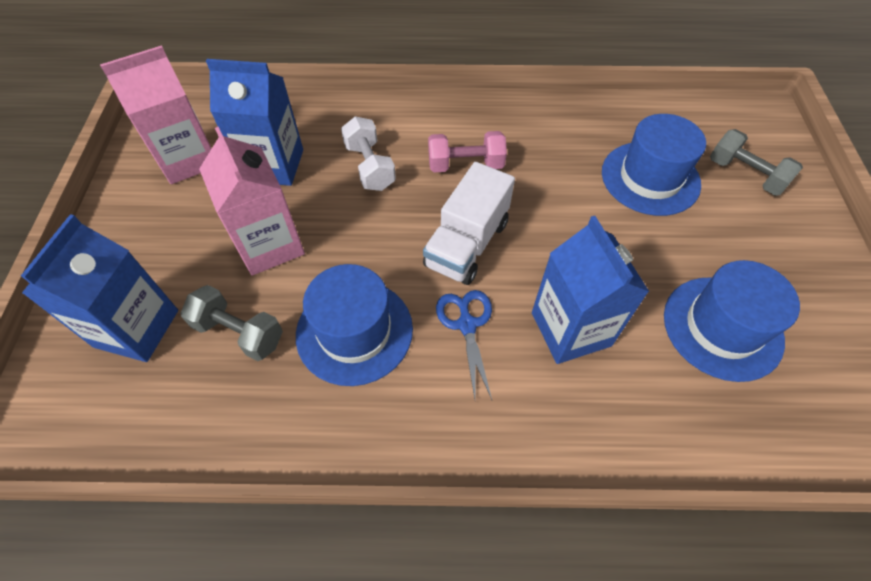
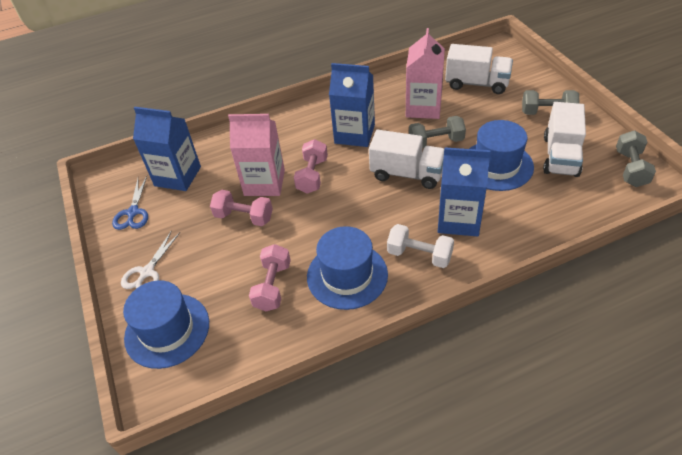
grey dumbbell: 2 -> 3
pink dumbbell: 1 -> 3
white scissors: 0 -> 1
white truck: 1 -> 3

